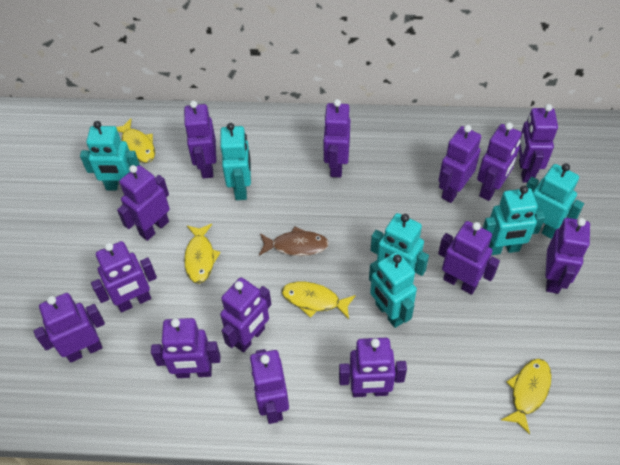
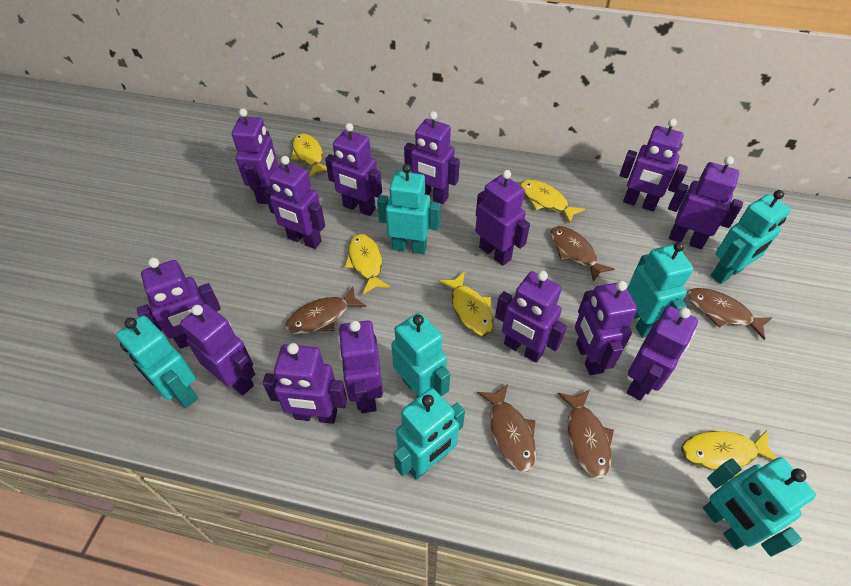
brown fish: 1 -> 5
turquoise robot: 6 -> 7
yellow fish: 4 -> 5

